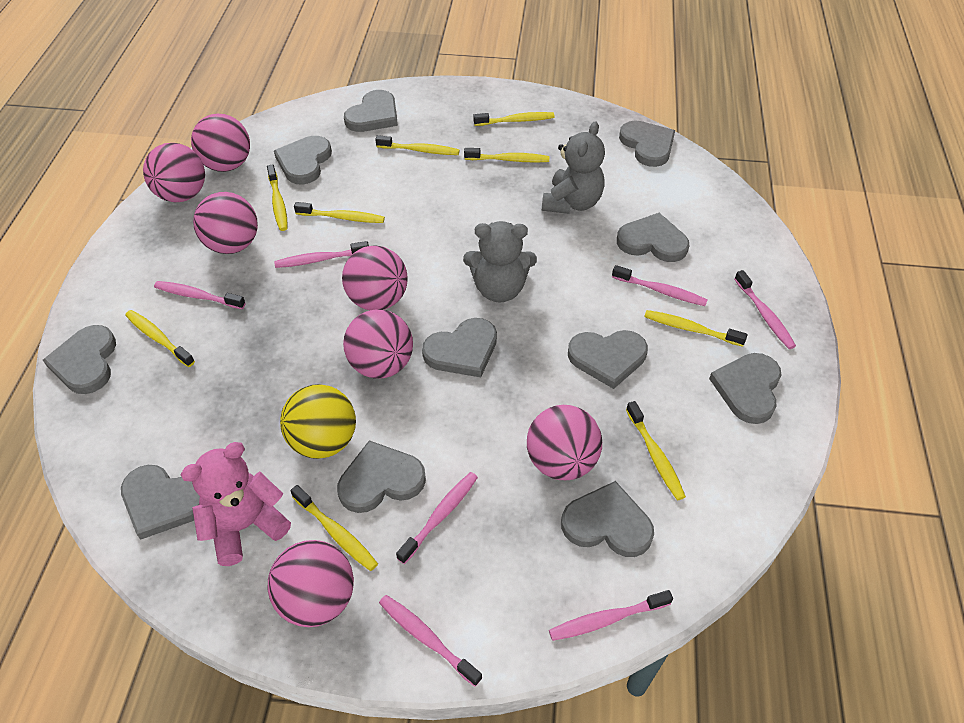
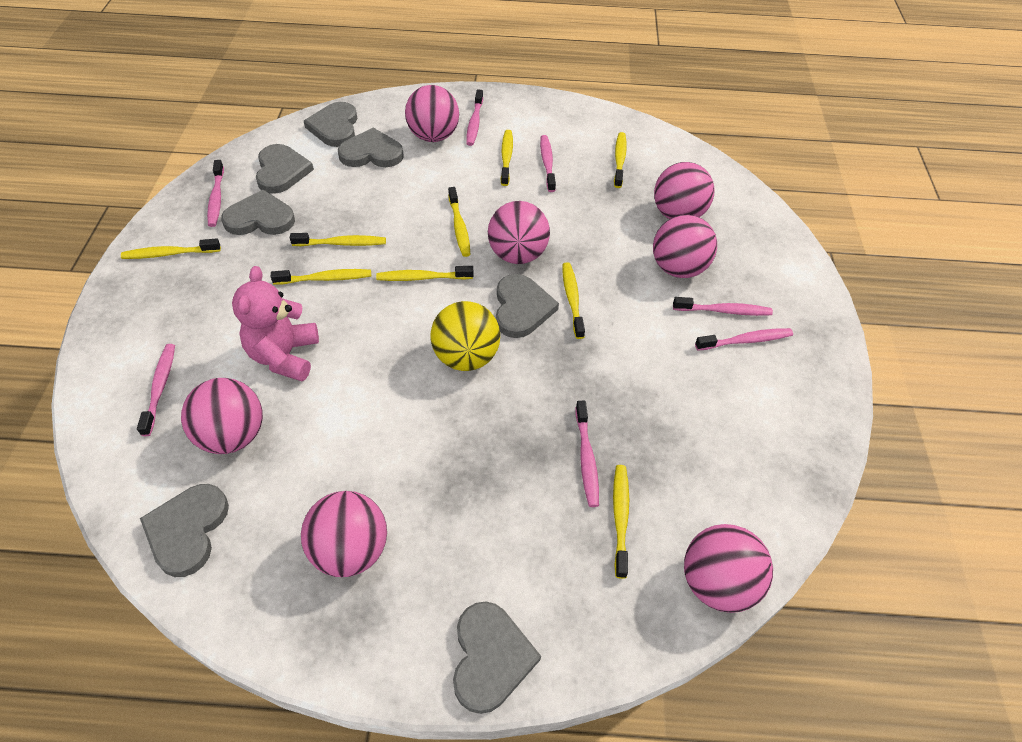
grey heart: 11 -> 7
grey teddy bear: 2 -> 0

